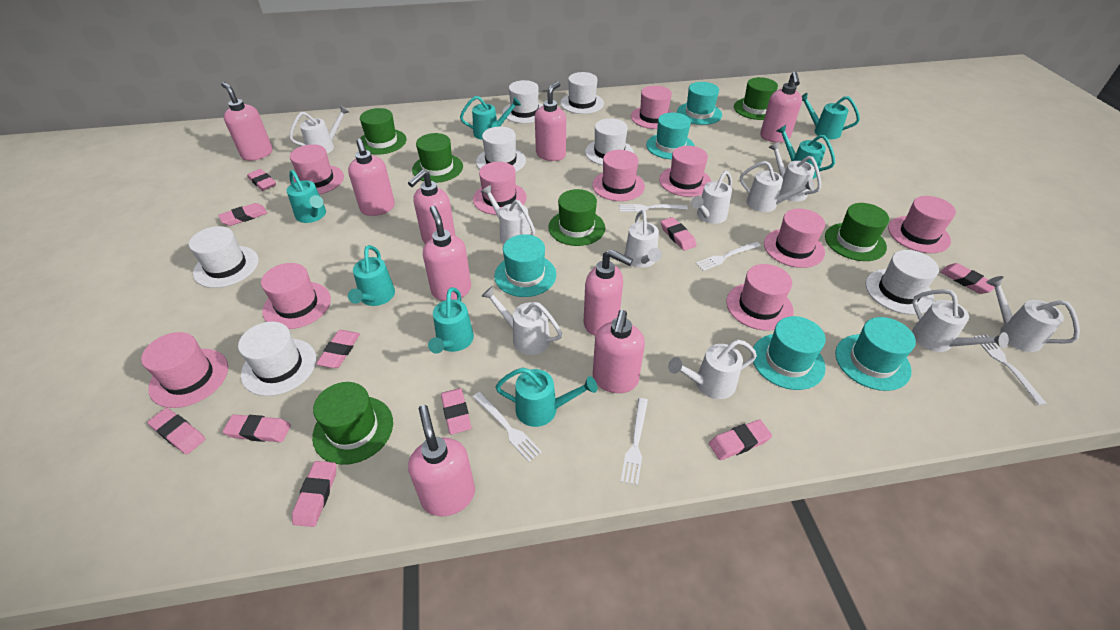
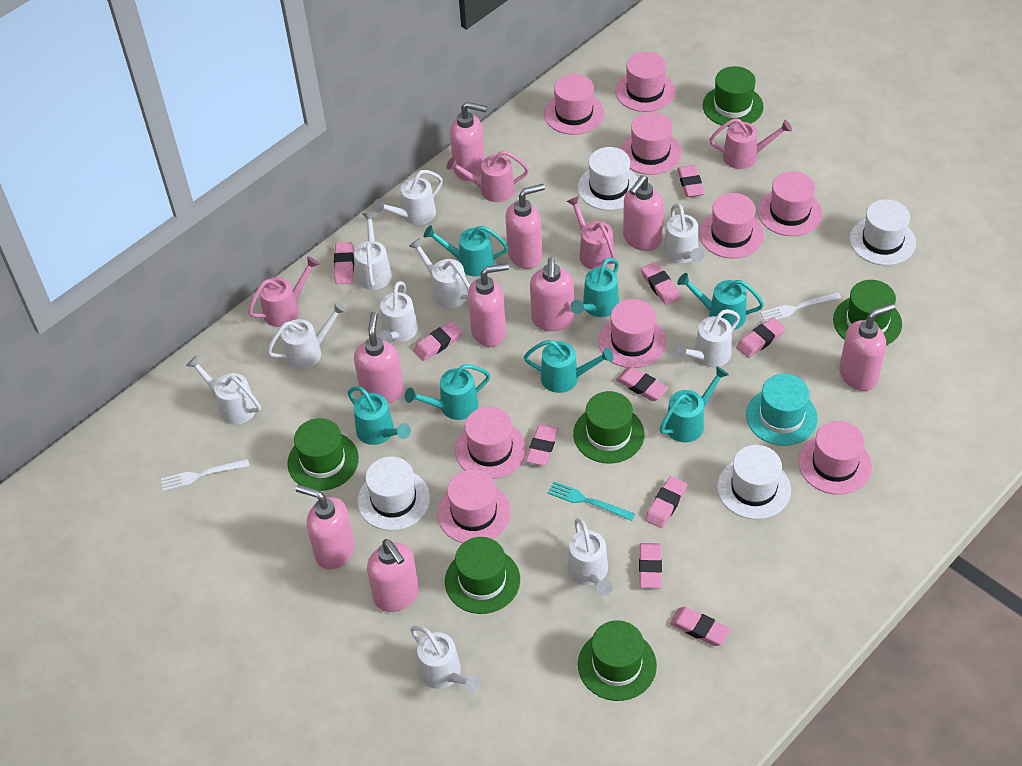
pink hat: 10 -> 9
pink watering can: 0 -> 4
turquoise fork: 0 -> 1
turquoise hat: 5 -> 1
white fork: 5 -> 2
white hat: 7 -> 4

